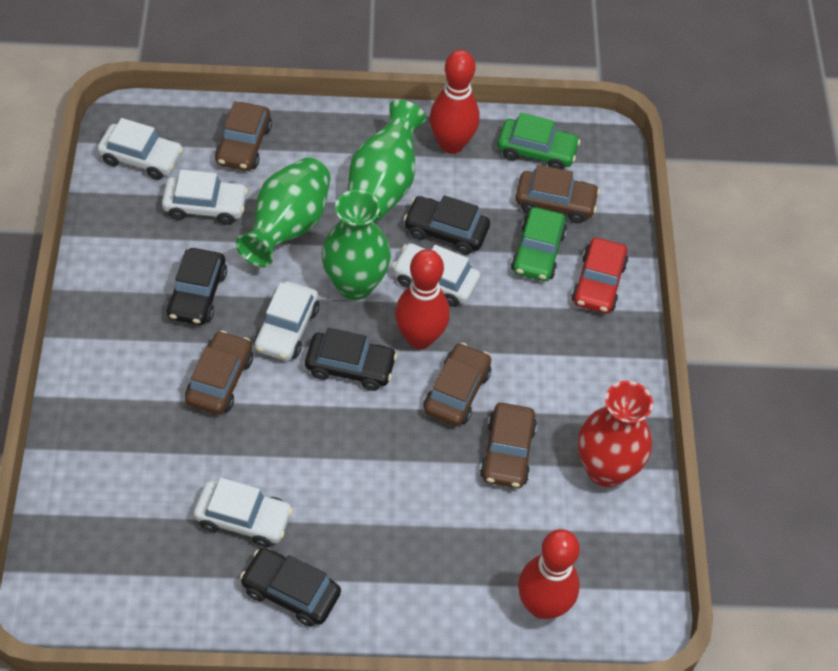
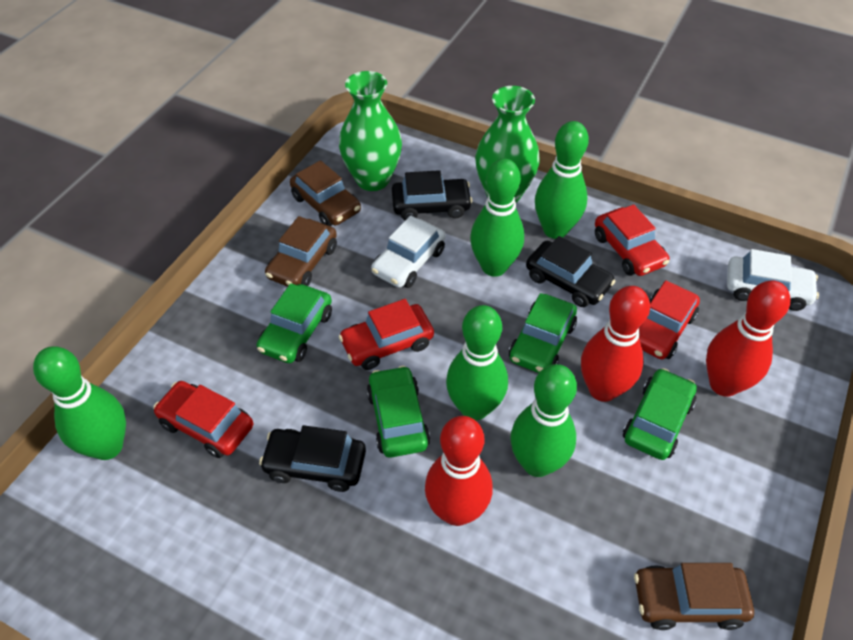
black car: 4 -> 3
brown car: 5 -> 3
green bowling pin: 0 -> 5
green car: 2 -> 4
green vase: 3 -> 2
red car: 1 -> 4
red vase: 1 -> 0
white car: 5 -> 2

